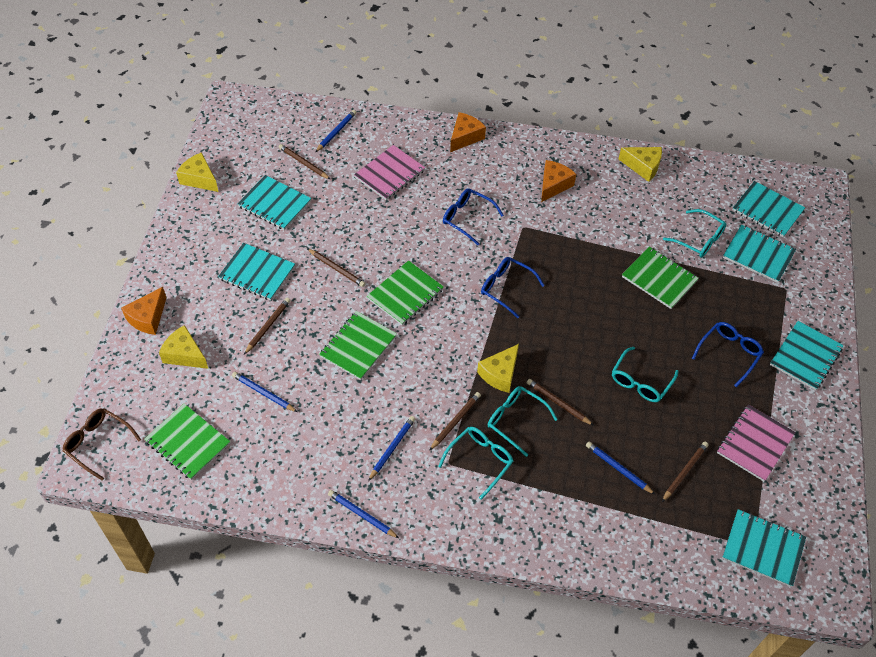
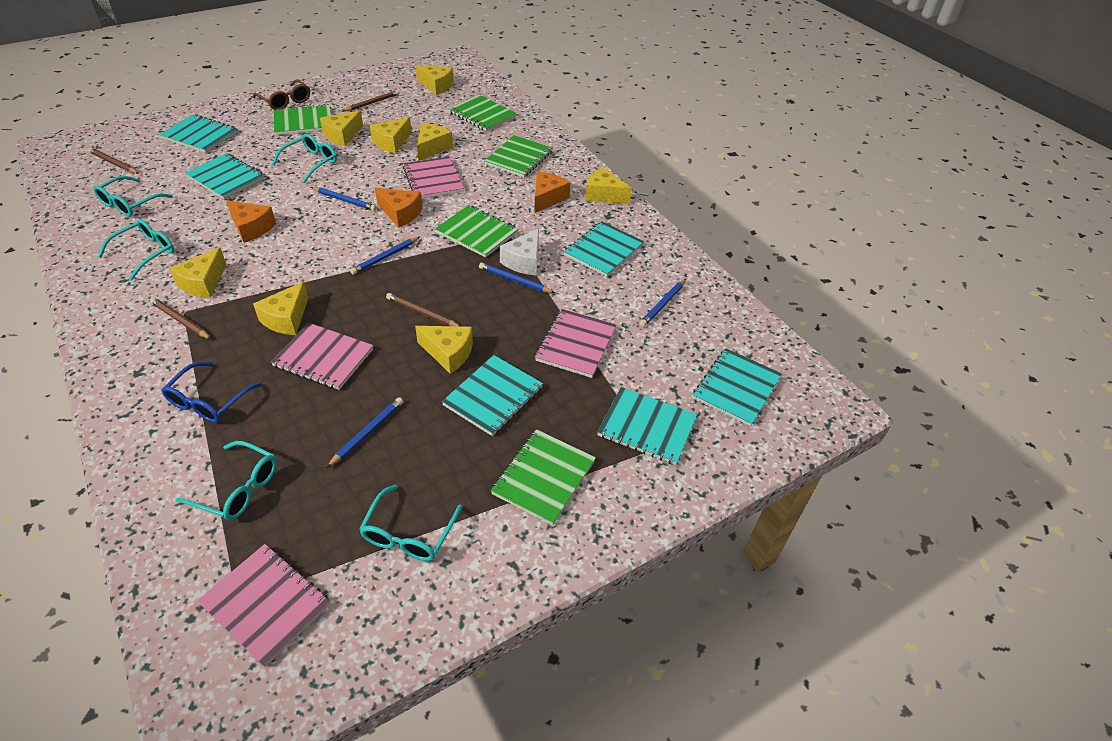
blue glasses: 3 -> 1
brown pencil: 6 -> 4
green notebook: 4 -> 5
pink notebook: 2 -> 4
turquoise glasses: 4 -> 5
white cheese: 0 -> 1
yellow cheese: 4 -> 8

